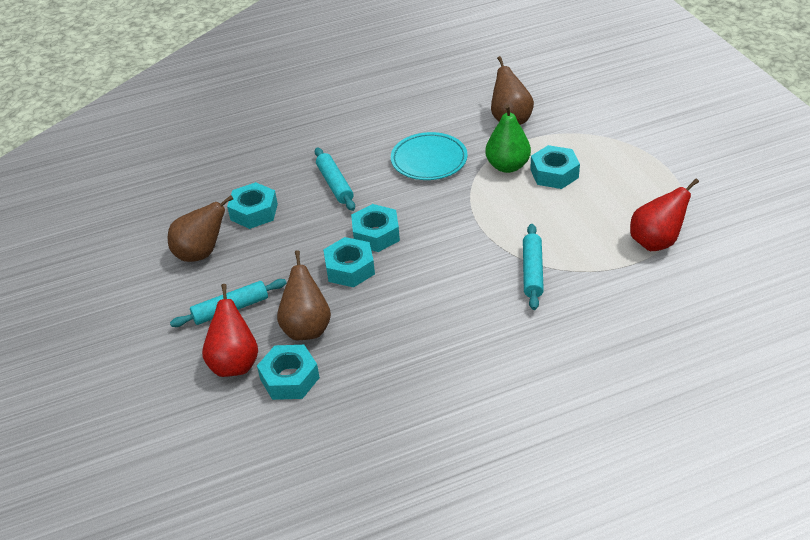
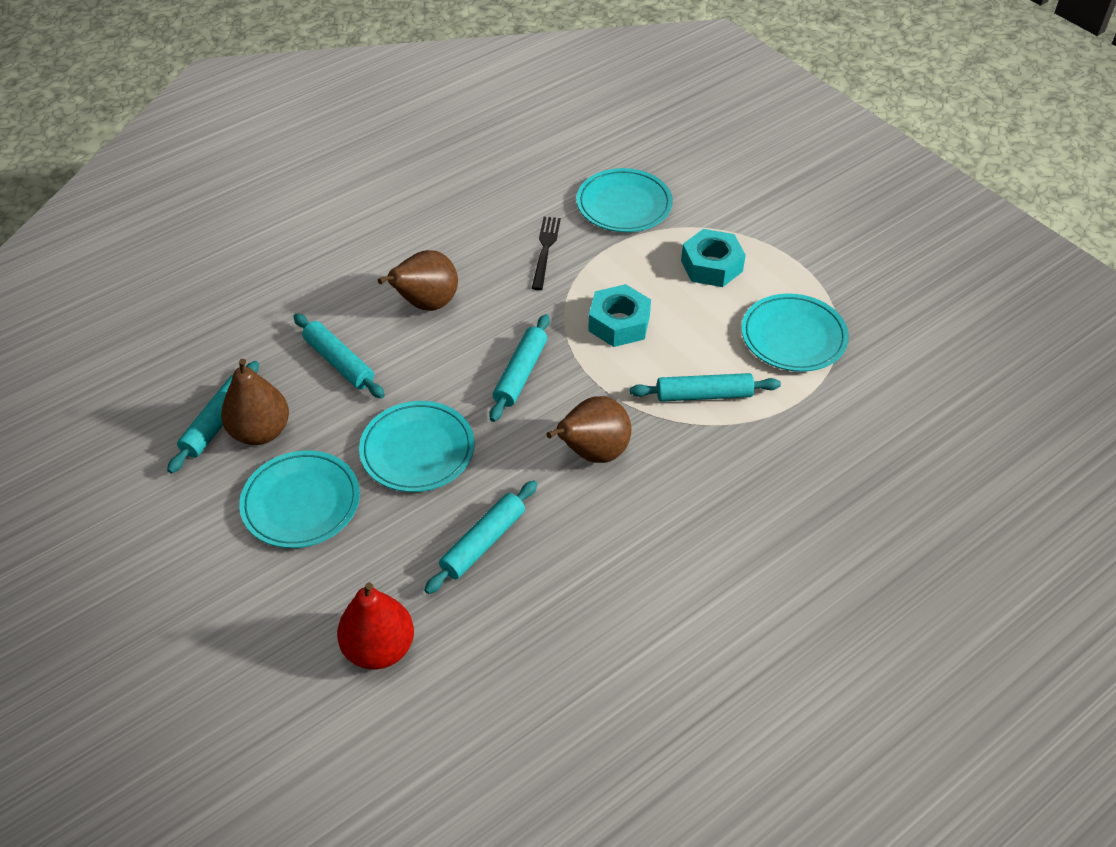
black fork: 0 -> 1
green pear: 1 -> 0
red pear: 2 -> 1
turquoise nut: 5 -> 2
turquoise plate: 1 -> 4
turquoise rolling pin: 3 -> 5

